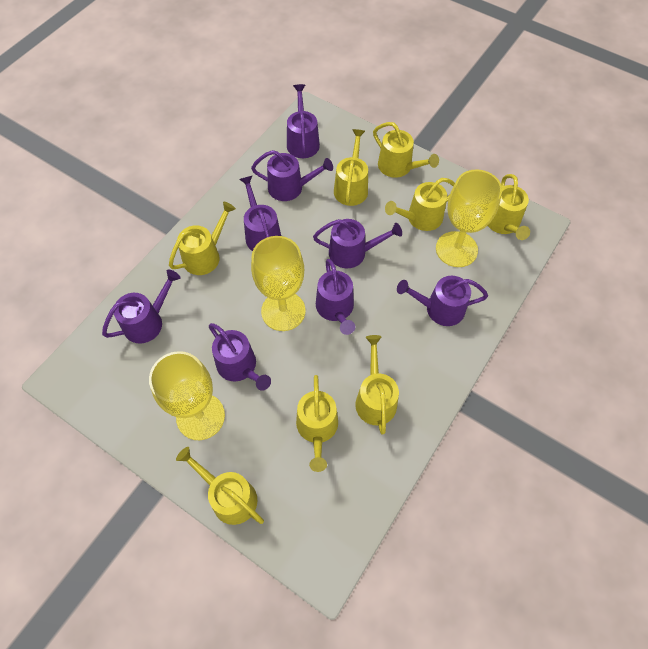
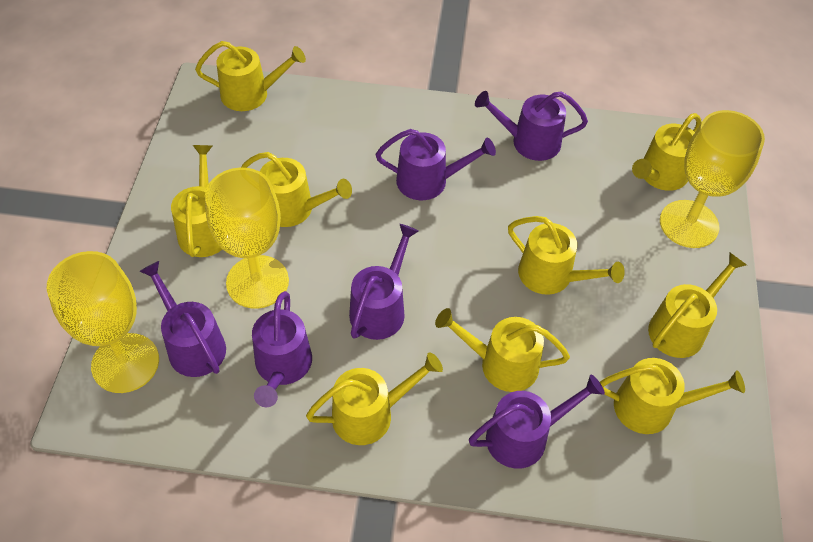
purple watering can: 8 -> 6
yellow watering can: 8 -> 9

